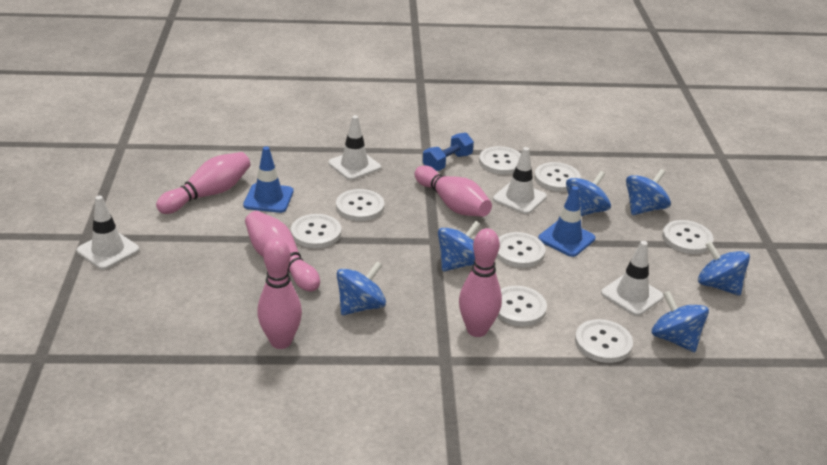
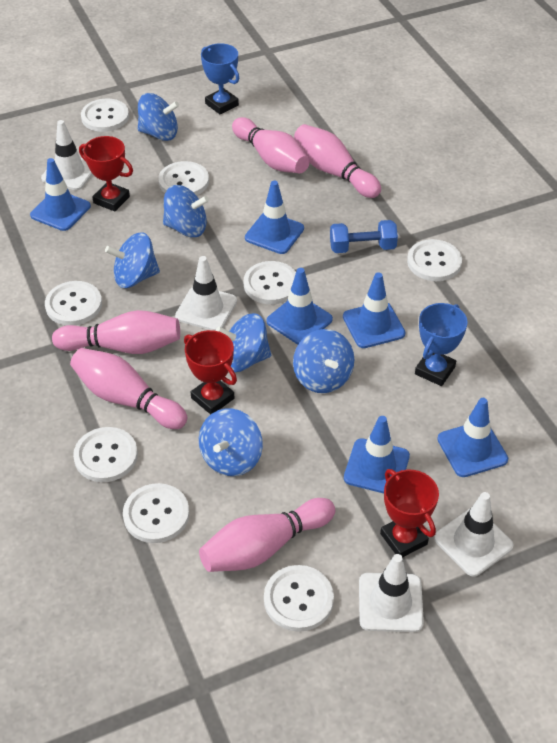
blue traffic cone: 2 -> 6
blue trophy: 0 -> 2
red trophy: 0 -> 3

